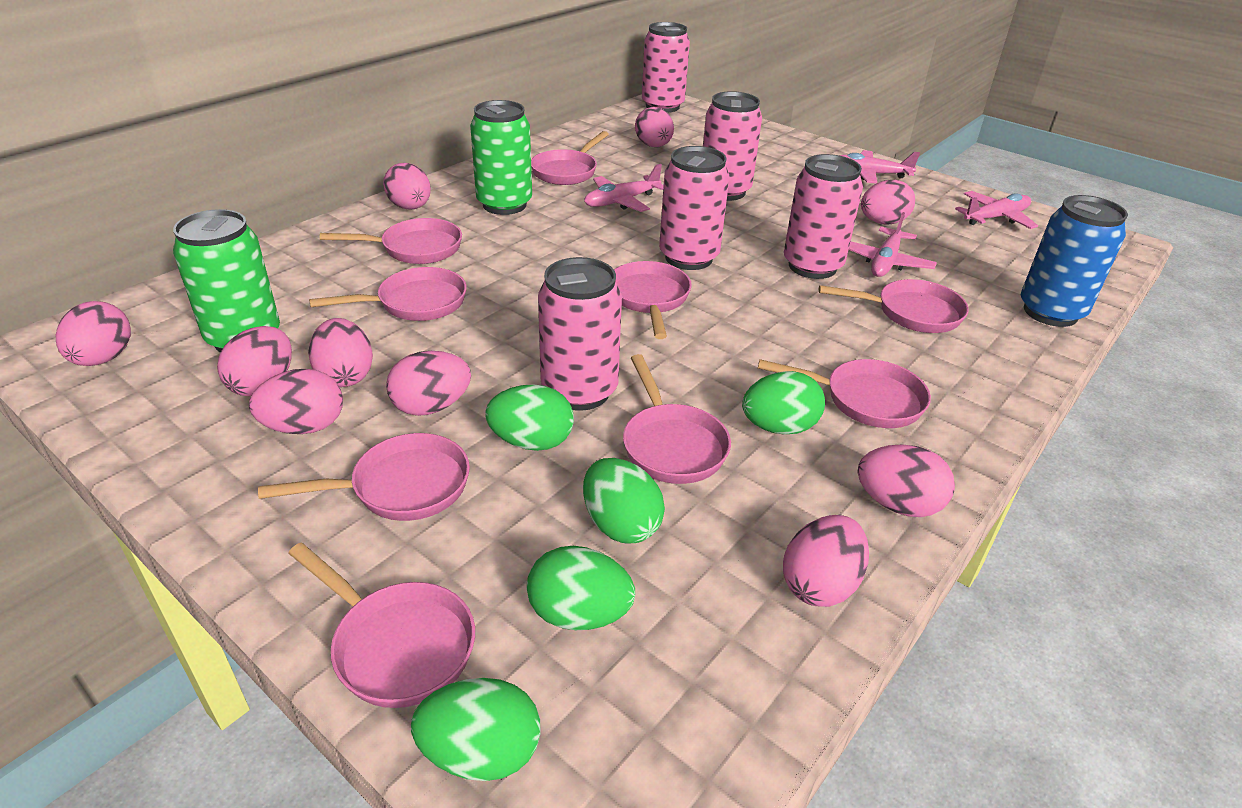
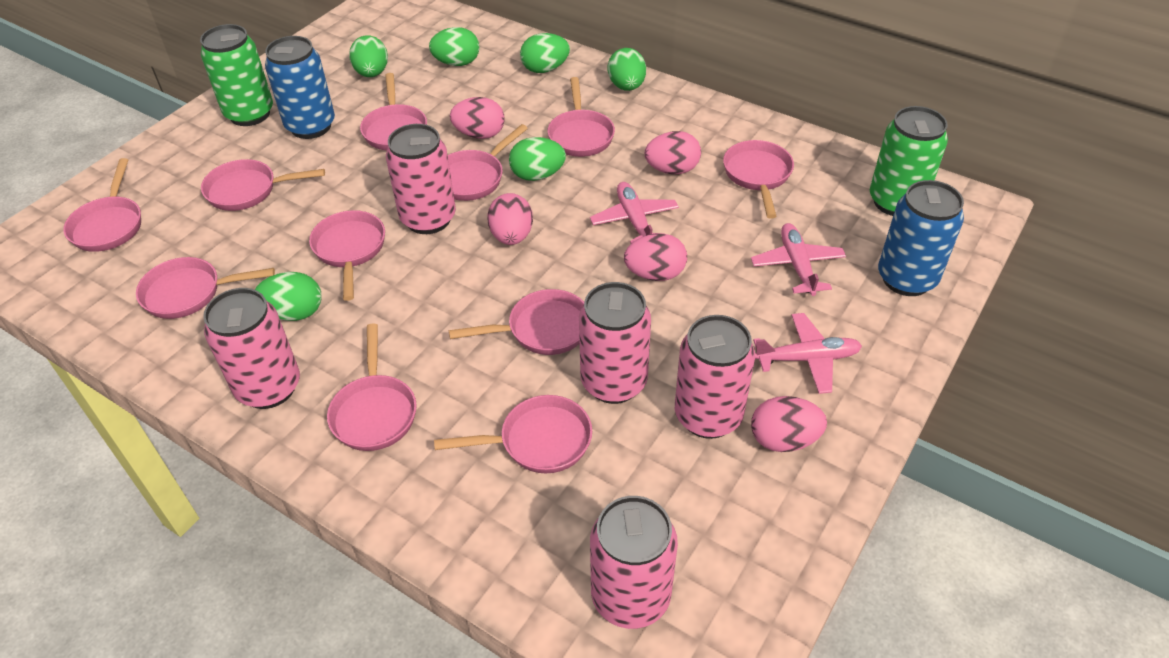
blue can: 1 -> 2
green egg: 5 -> 6
pink egg: 10 -> 5
pink pan: 9 -> 11
pink plane: 4 -> 3

